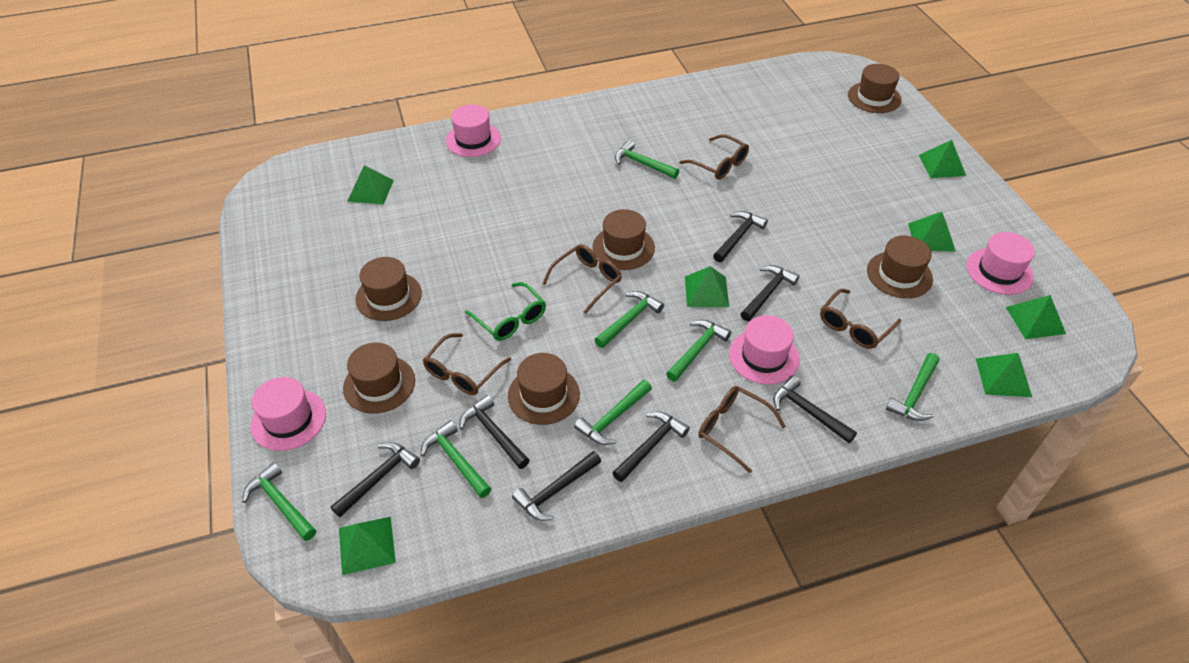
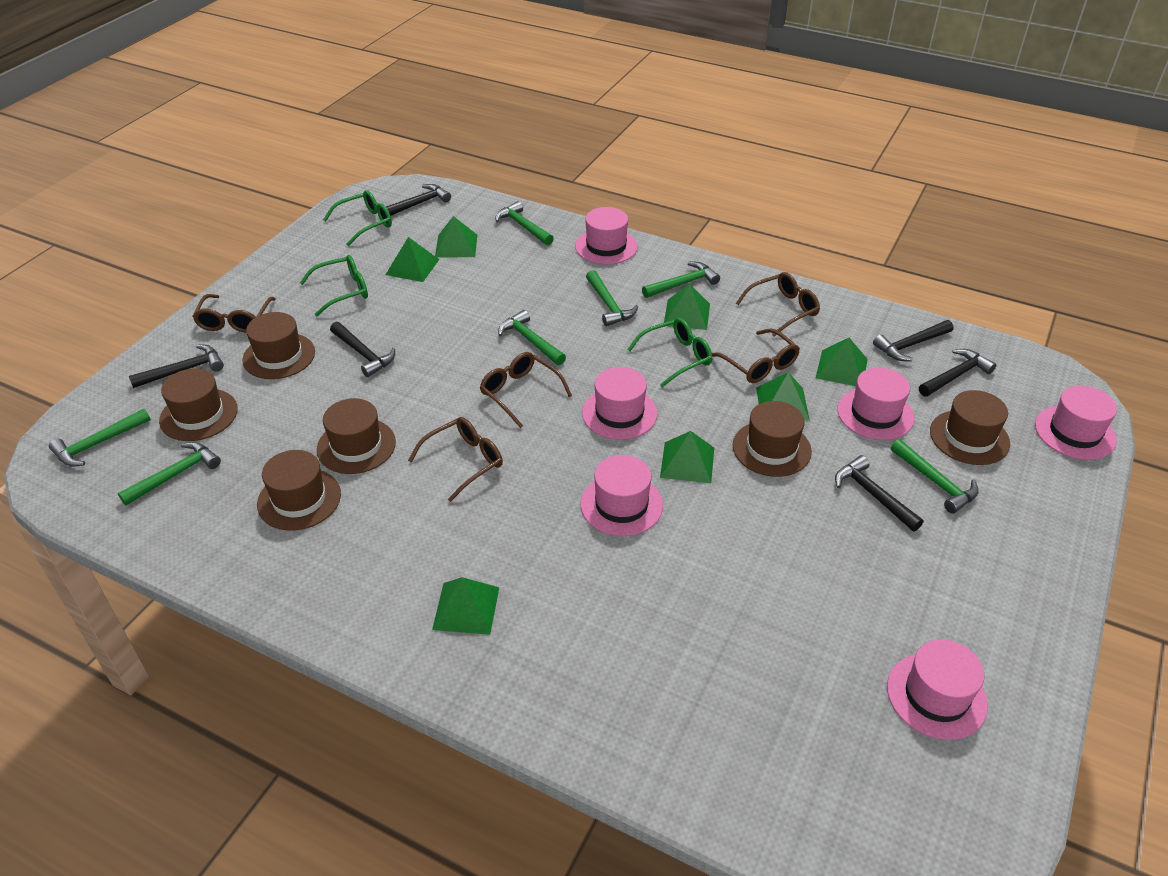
black hammer: 7 -> 6
green glasses: 1 -> 3
pink hat: 4 -> 6

